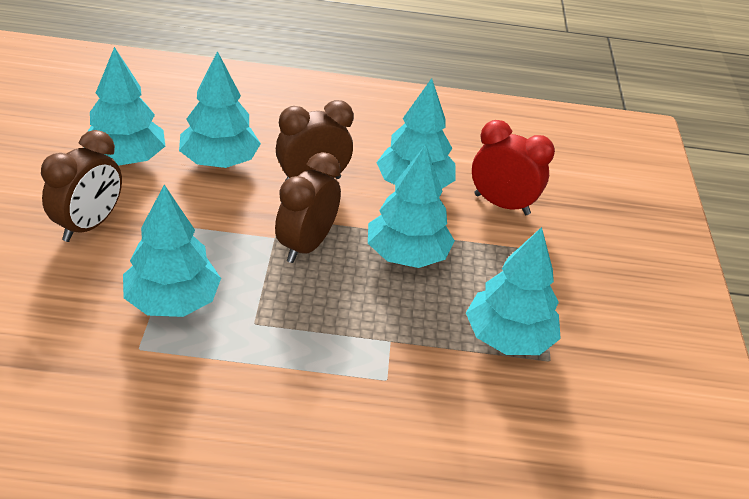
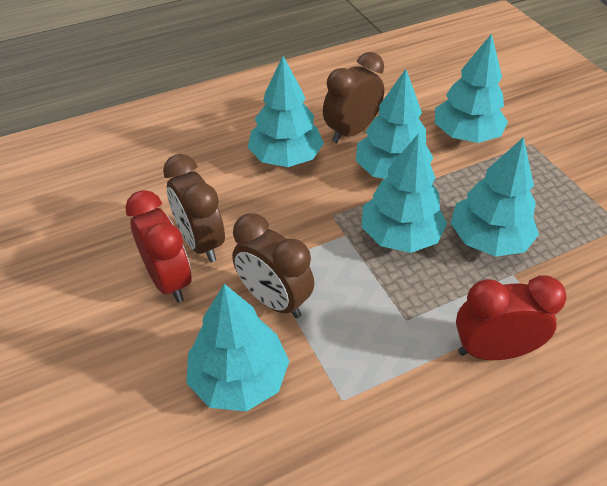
red clock: 1 -> 2

